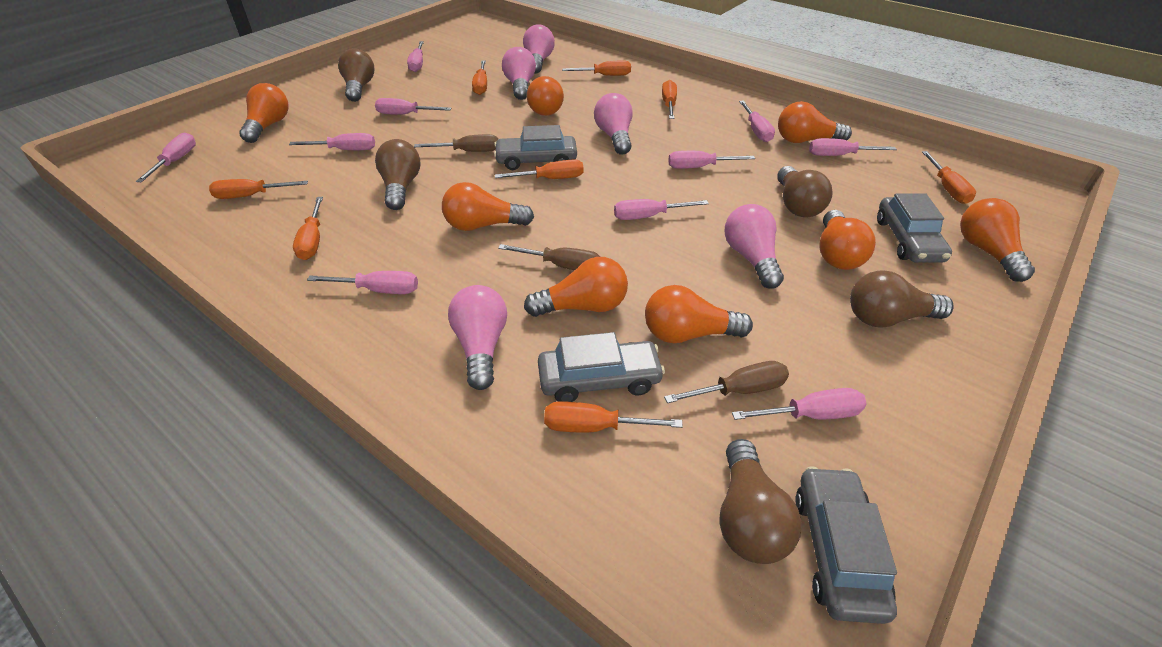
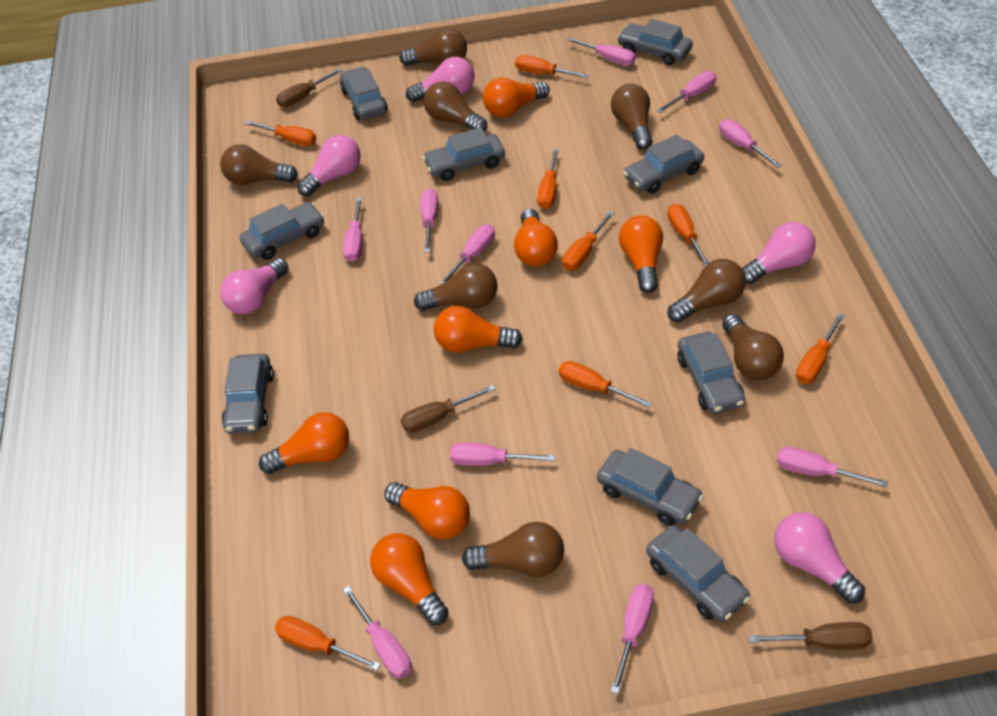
brown light bulb: 5 -> 8
grey car: 4 -> 9
orange light bulb: 8 -> 7

